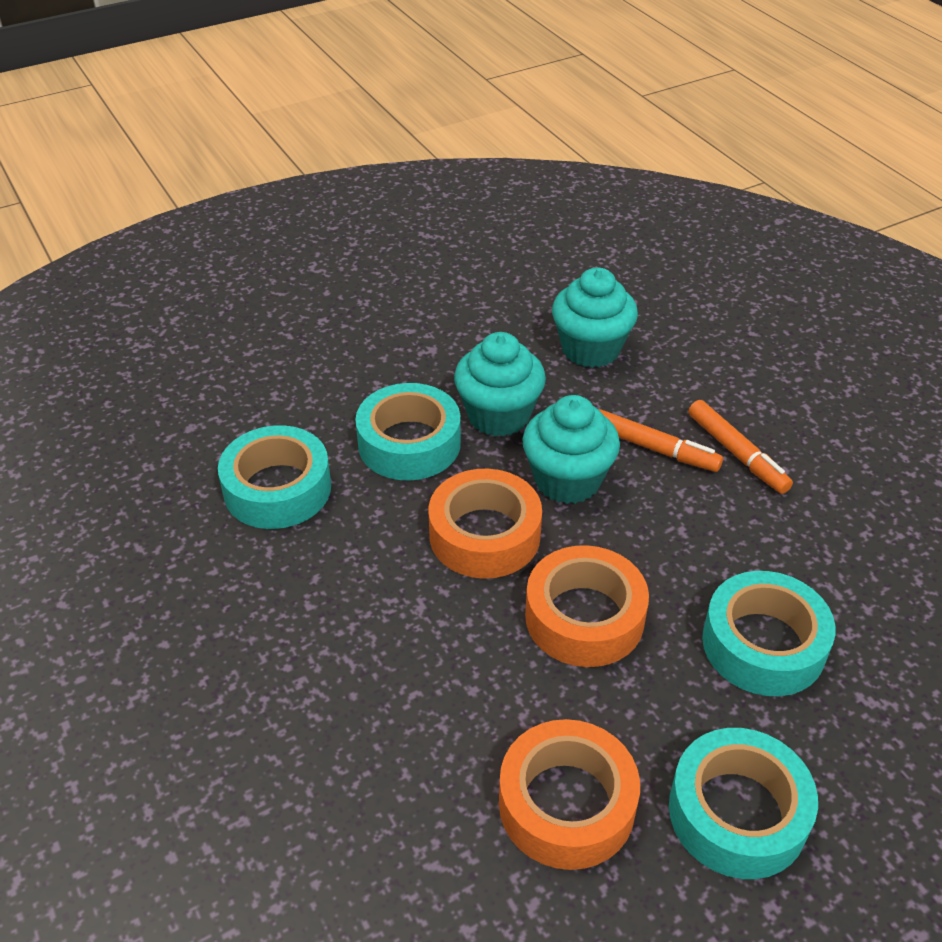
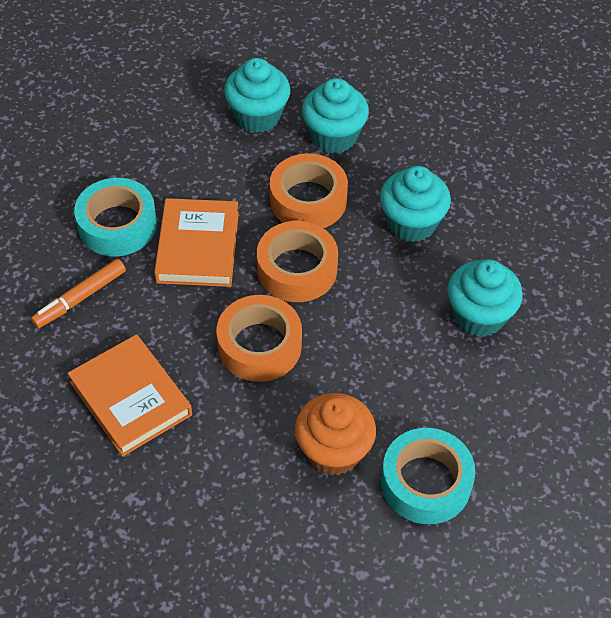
orange book: 0 -> 2
orange cupcake: 0 -> 1
orange marker: 2 -> 1
turquoise cupcake: 3 -> 4
turquoise tape: 4 -> 2

